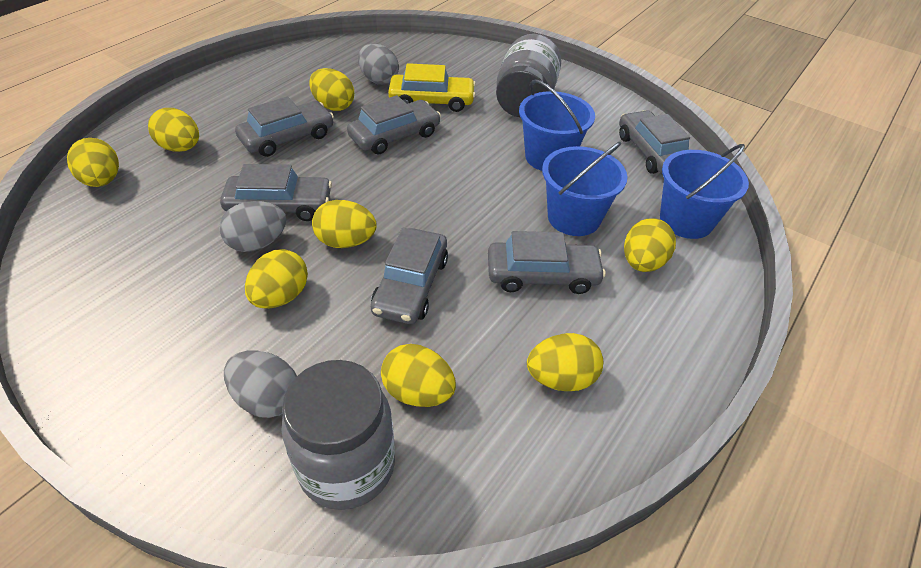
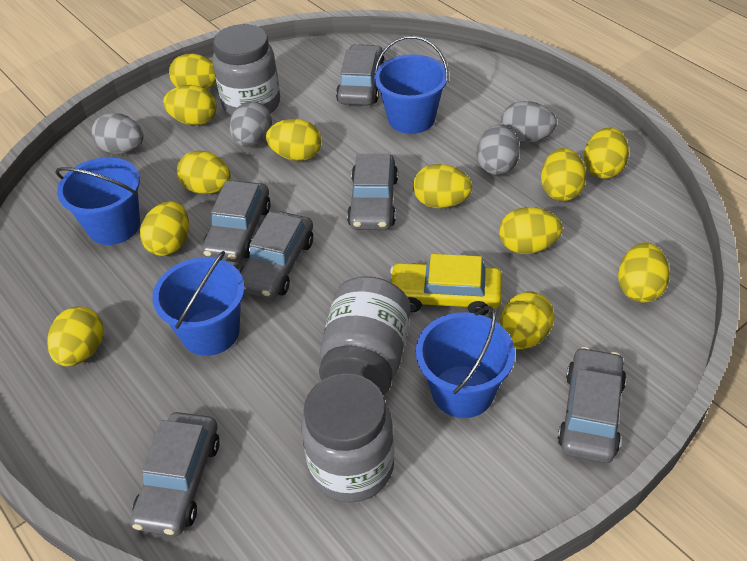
blue bucket: 3 -> 4
grey egg: 3 -> 4
grey jar: 2 -> 3
yellow egg: 8 -> 12

